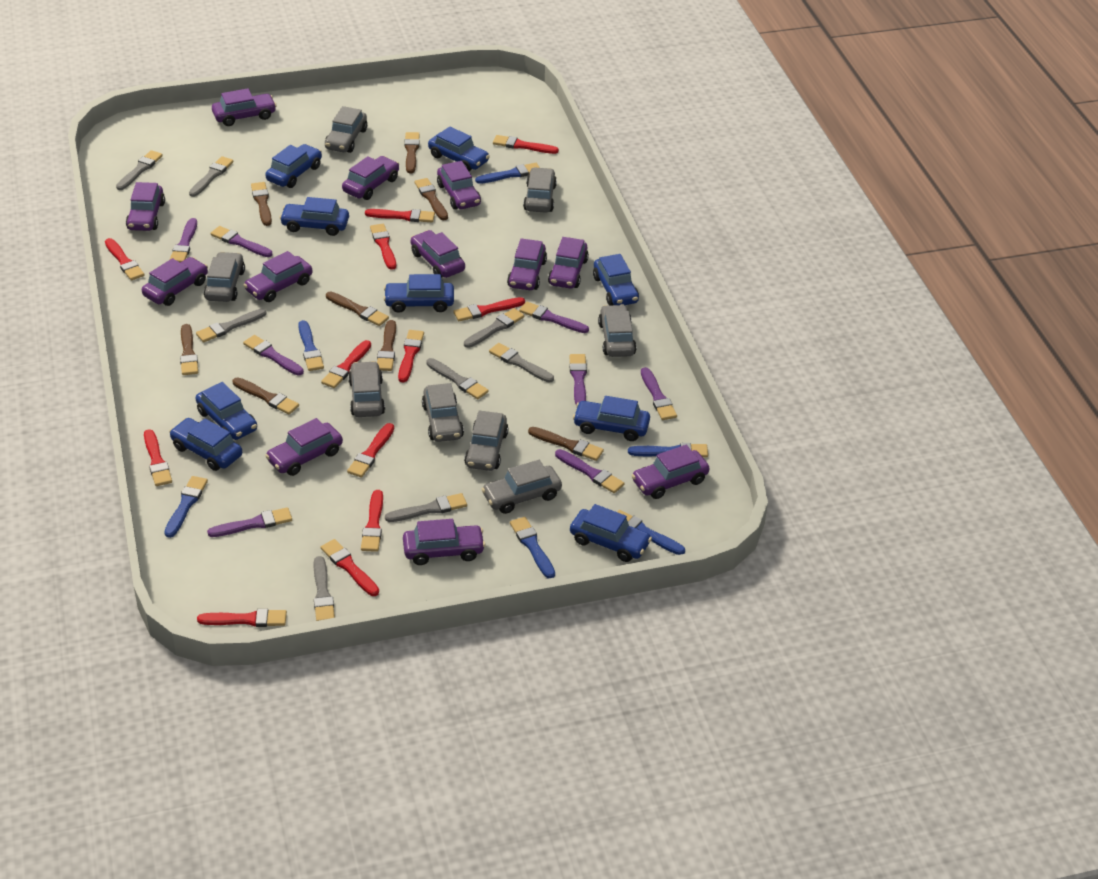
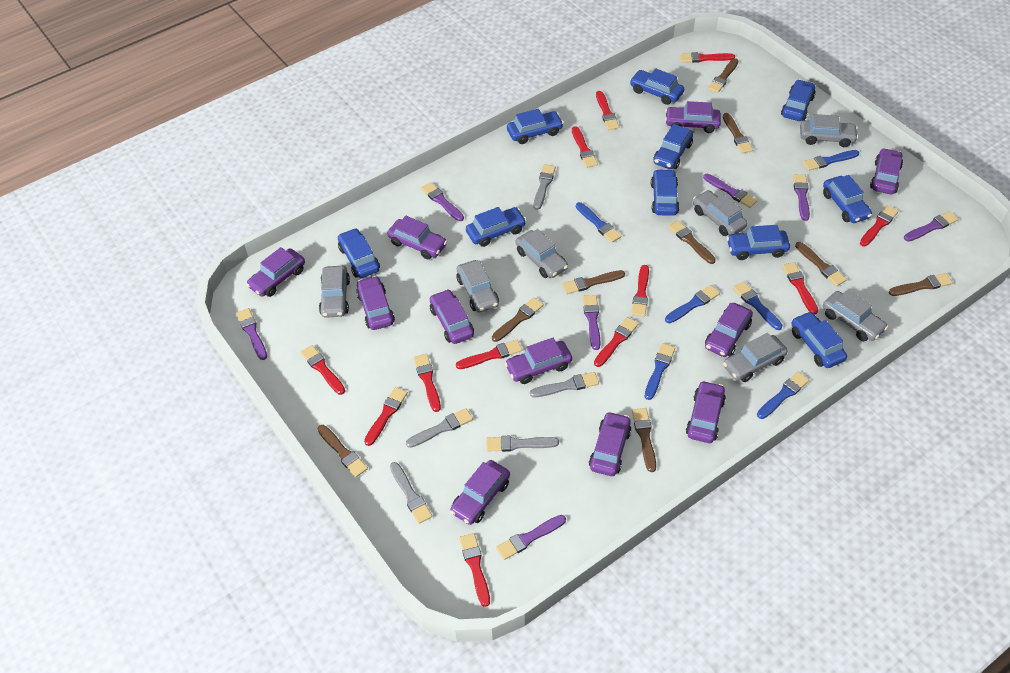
blue car: 9 -> 10
brown brush: 8 -> 9
grey brush: 8 -> 5
grey car: 8 -> 7
purple brush: 8 -> 7
purple car: 12 -> 11

